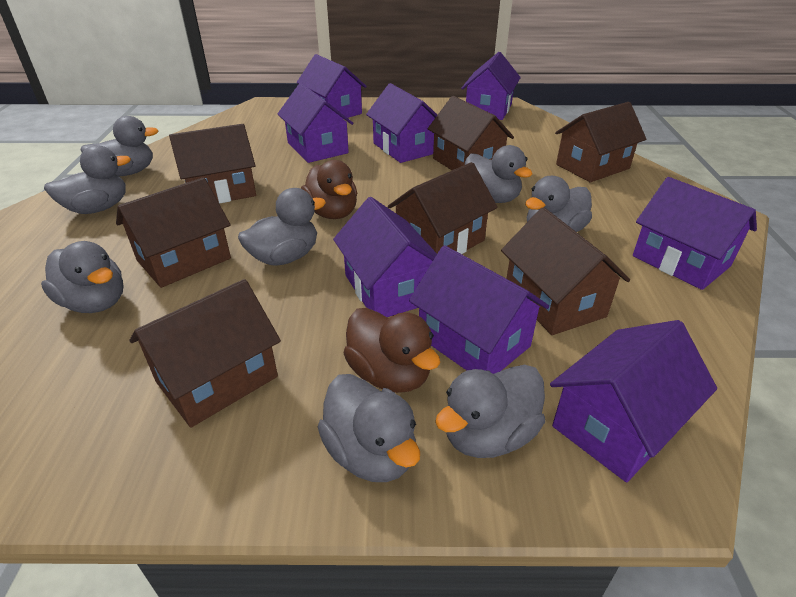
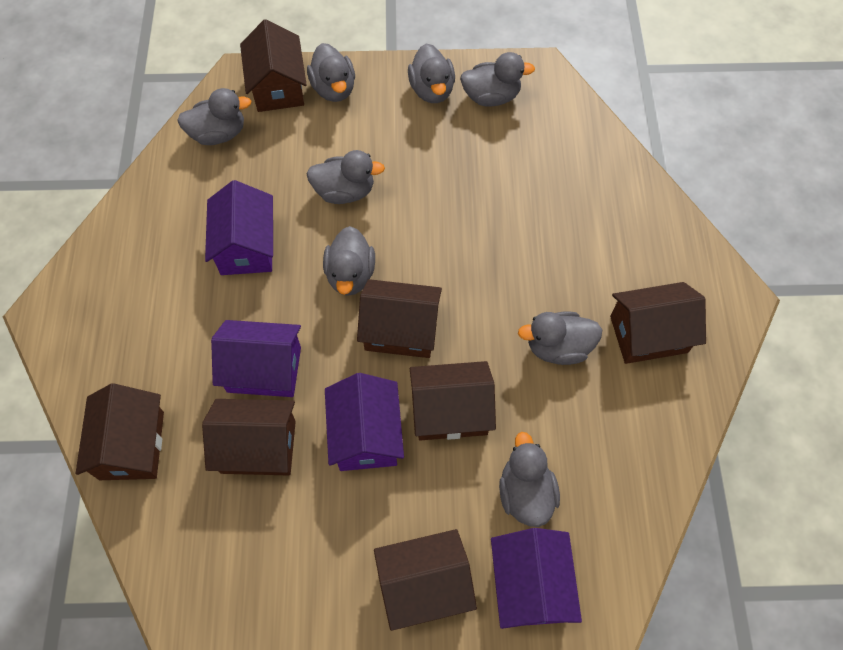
brown duck: 2 -> 0
purple house: 8 -> 4

